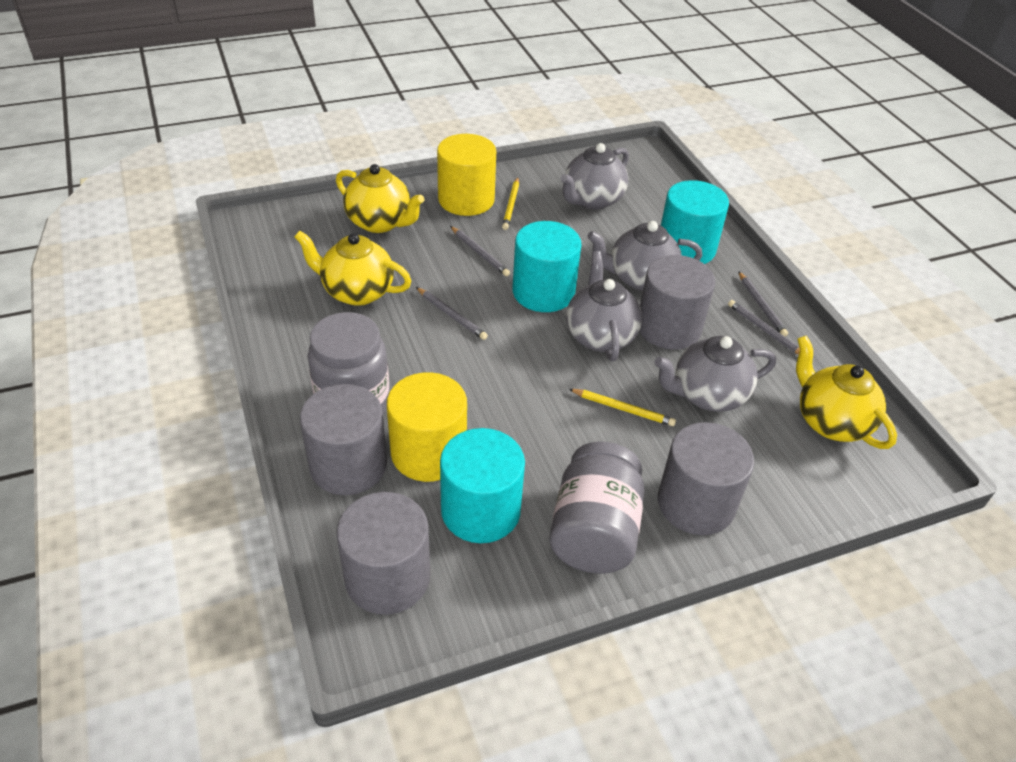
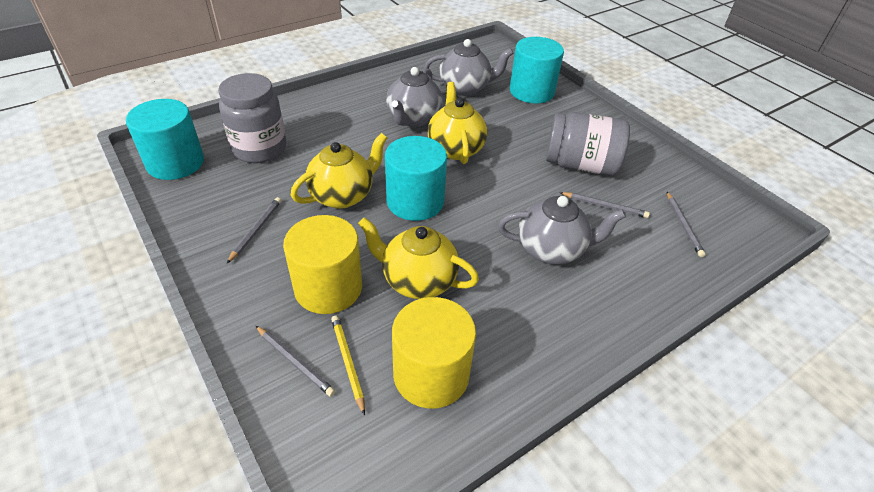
grey cylinder: 4 -> 0
grey teapot: 4 -> 3
yellow pencil: 2 -> 1

